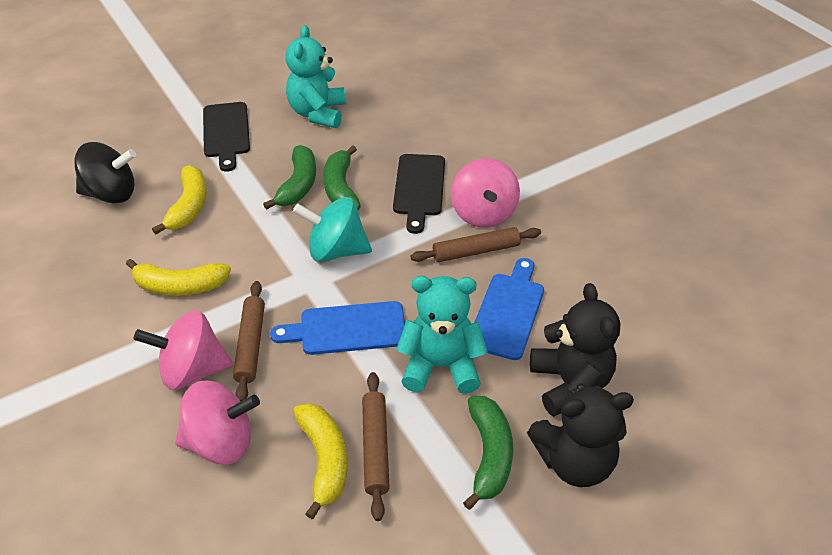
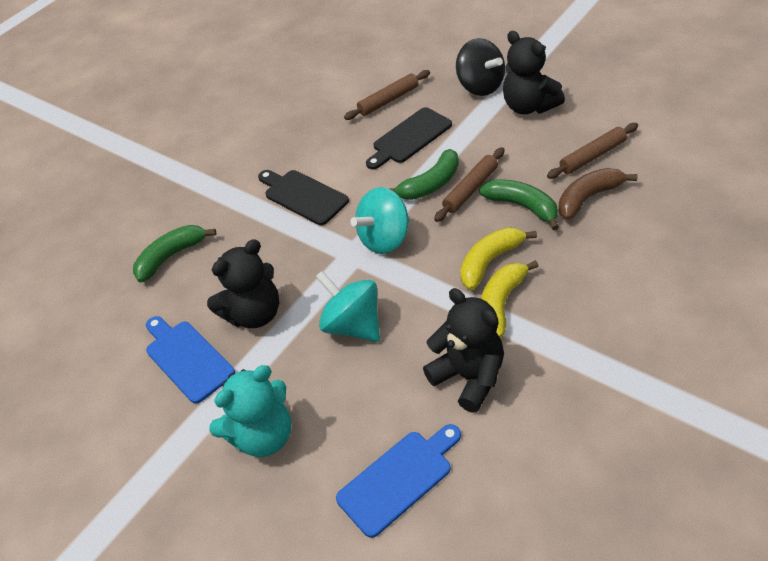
black teddy bear: 2 -> 3
brown banana: 0 -> 1
pink spinning top: 3 -> 0
turquoise spinning top: 1 -> 2
turquoise teddy bear: 2 -> 1
yellow banana: 3 -> 2

